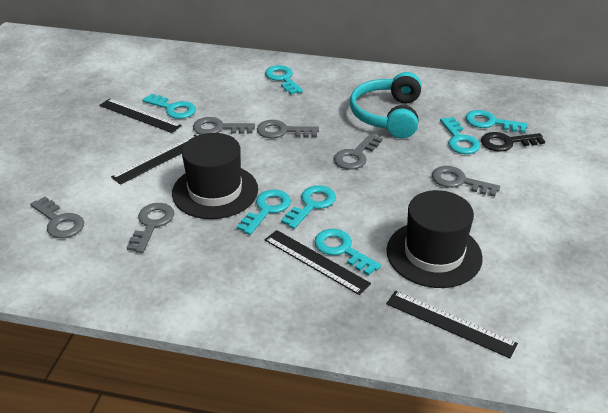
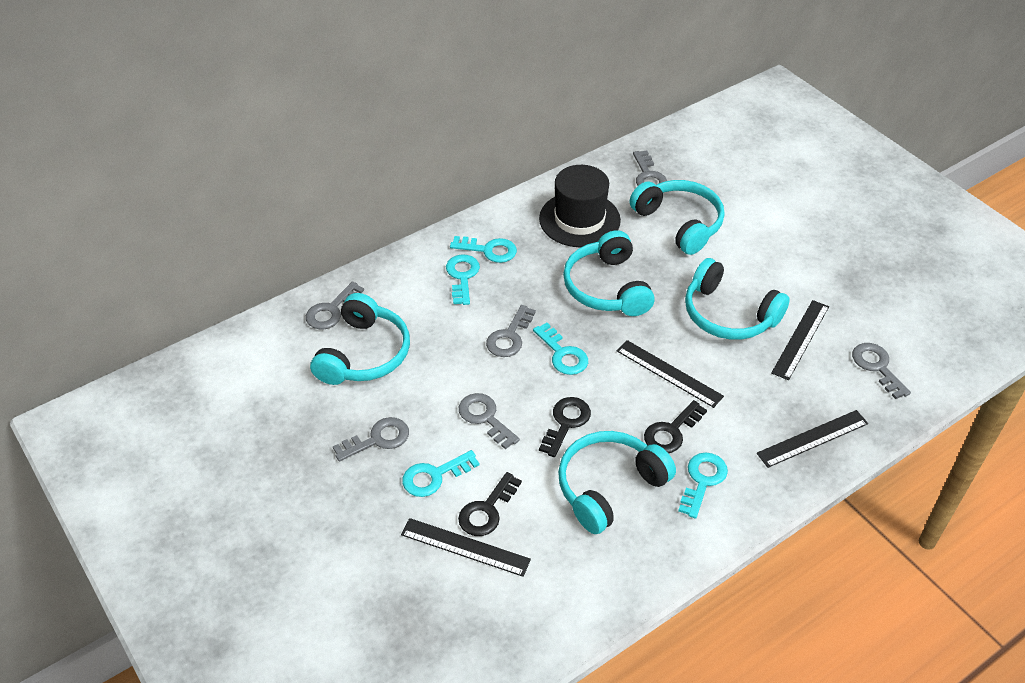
black hat: 2 -> 1
black key: 1 -> 3
turquoise headphones: 1 -> 5
turquoise key: 7 -> 5

